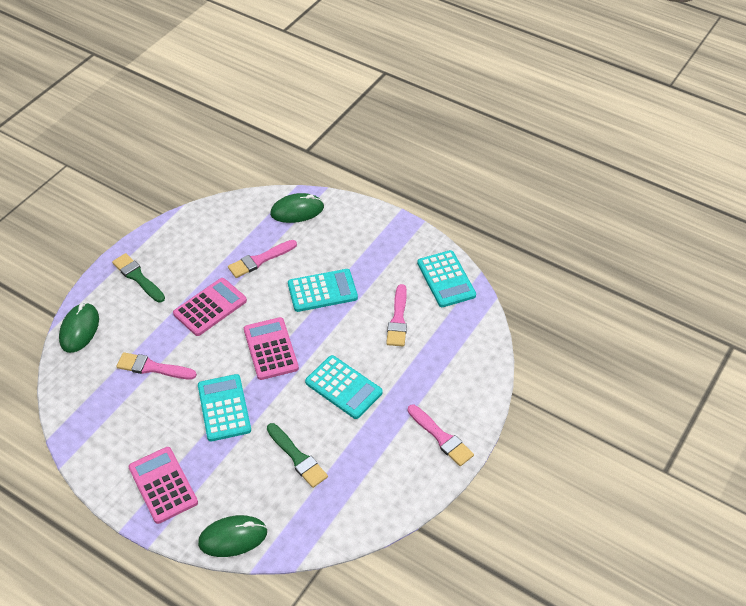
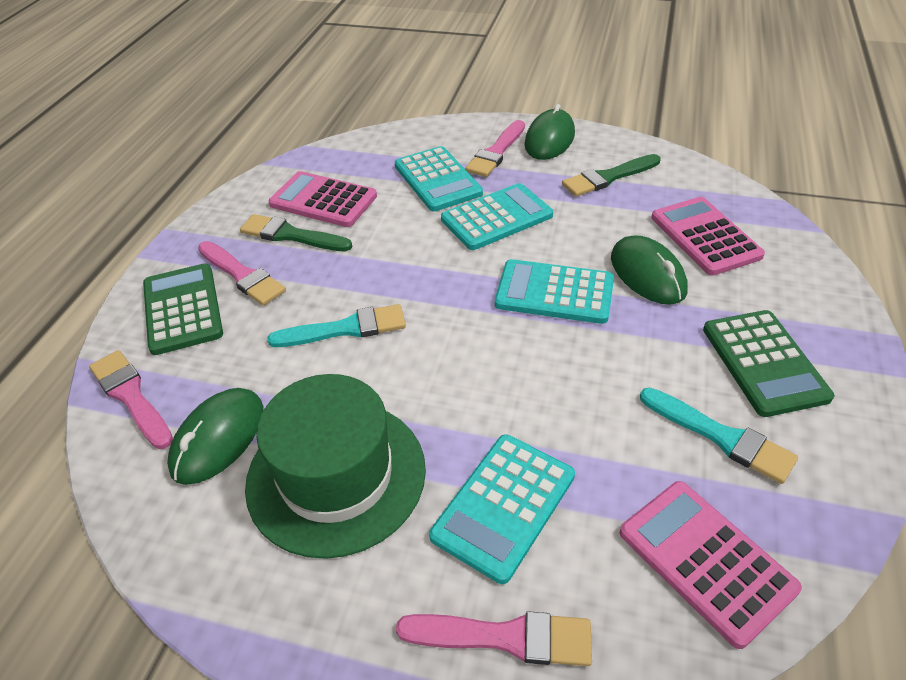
green calculator: 0 -> 2
green hat: 0 -> 1
turquoise brush: 0 -> 2

